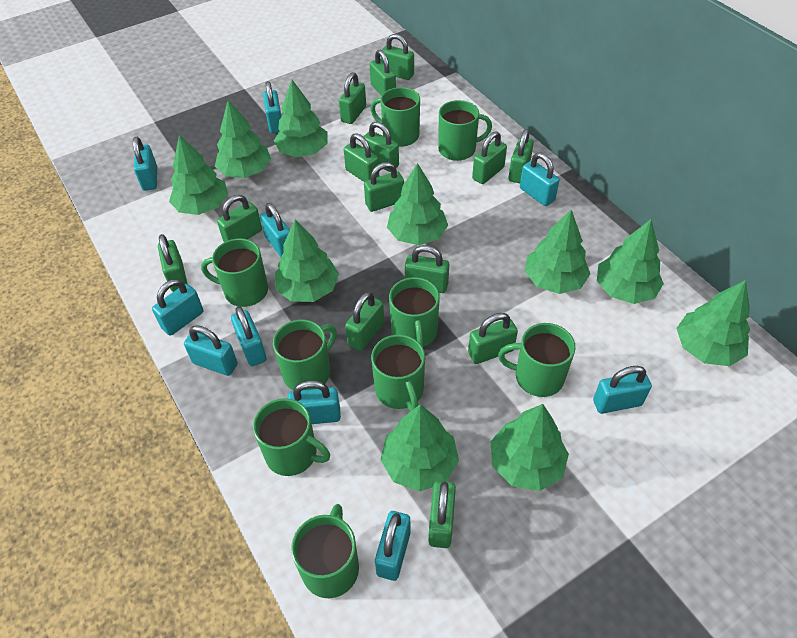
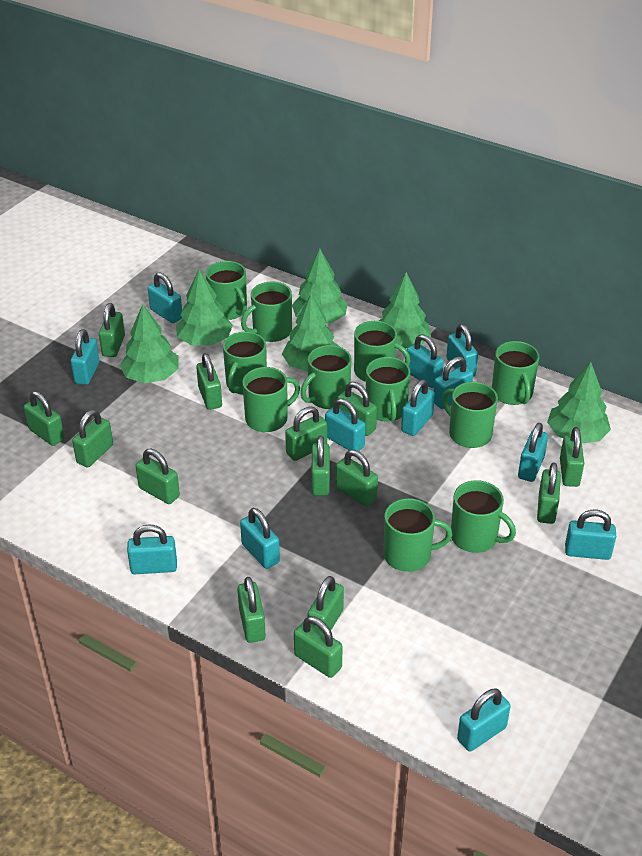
green mug: 9 -> 11
green tree: 10 -> 6
turquoise padlock: 10 -> 12

